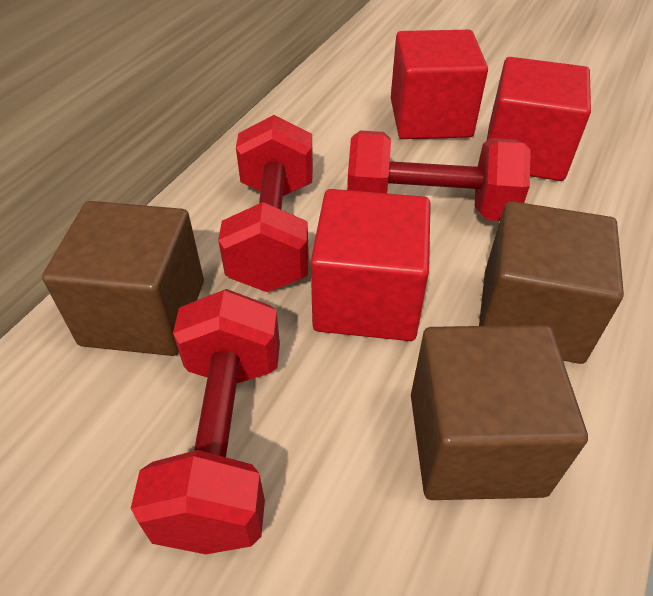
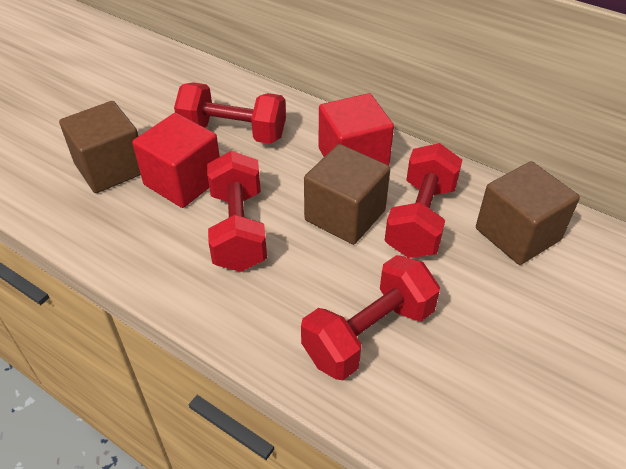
red cube: 3 -> 2
red dumbbell: 3 -> 4

